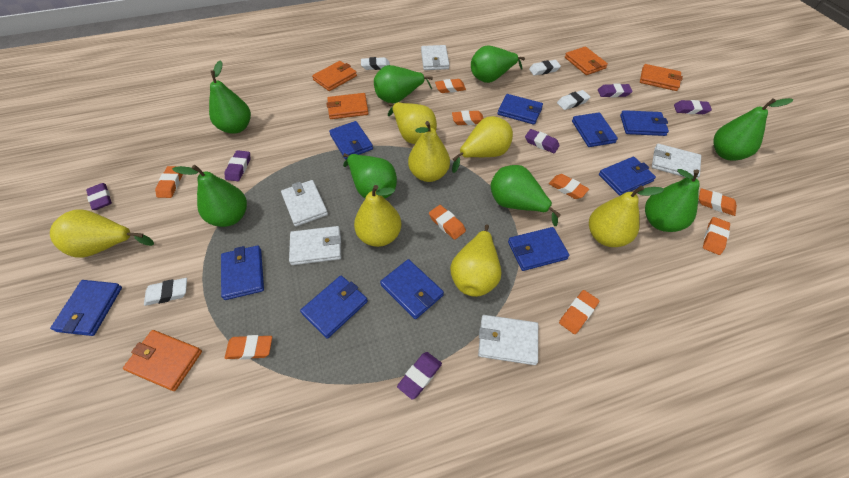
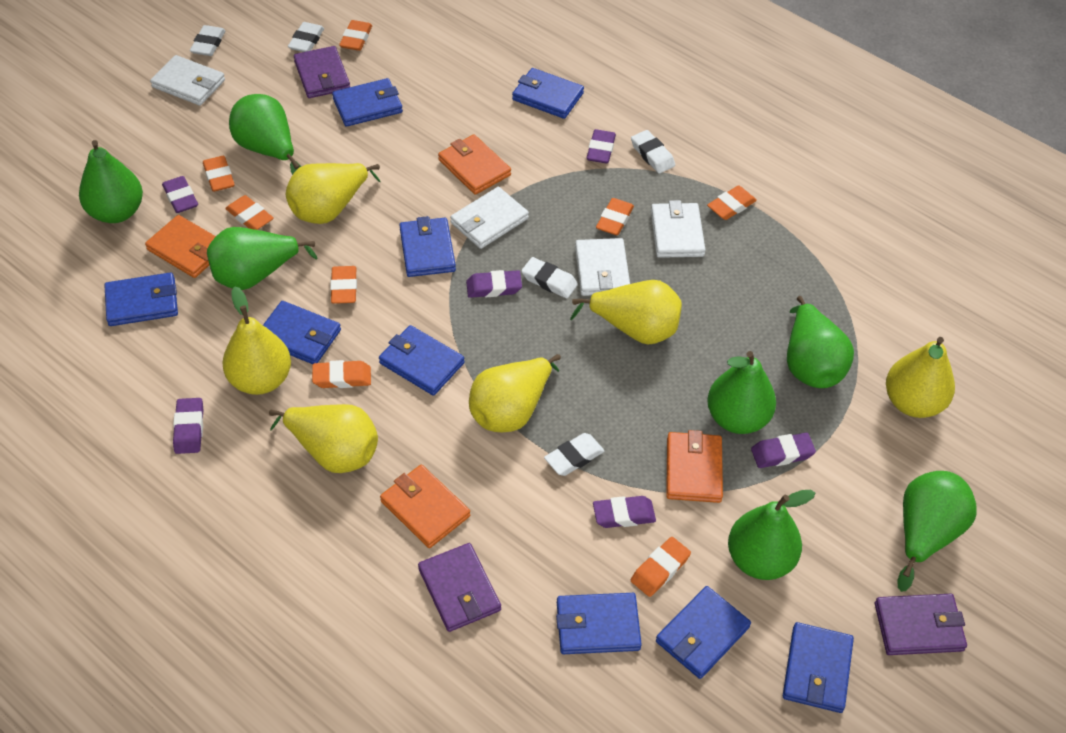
blue wallet: 10 -> 9
green pear: 8 -> 7
orange eraser: 9 -> 8
orange wallet: 5 -> 4
purple wallet: 0 -> 3
white eraser: 4 -> 5
white wallet: 5 -> 4
yellow pear: 7 -> 6

